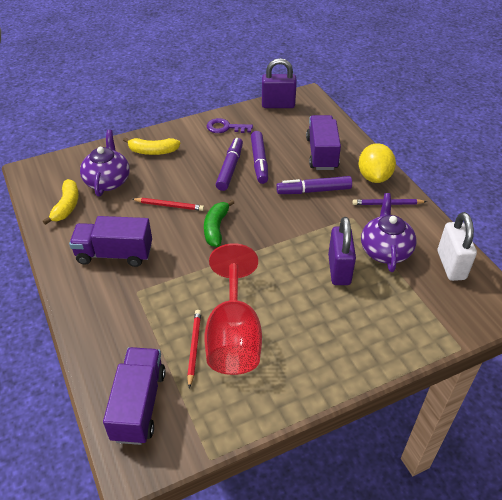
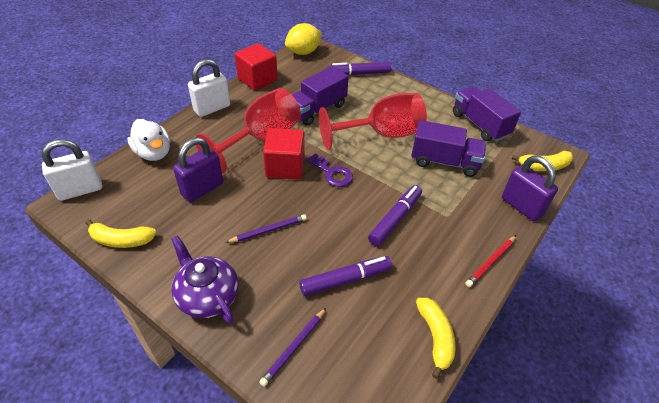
green banana: 1 -> 0
purple pencil: 1 -> 2
purple teapot: 2 -> 1
red cube: 0 -> 2
red goblet: 1 -> 2
red pencil: 2 -> 1
white duck: 0 -> 1
white padlock: 1 -> 2
yellow banana: 2 -> 3

